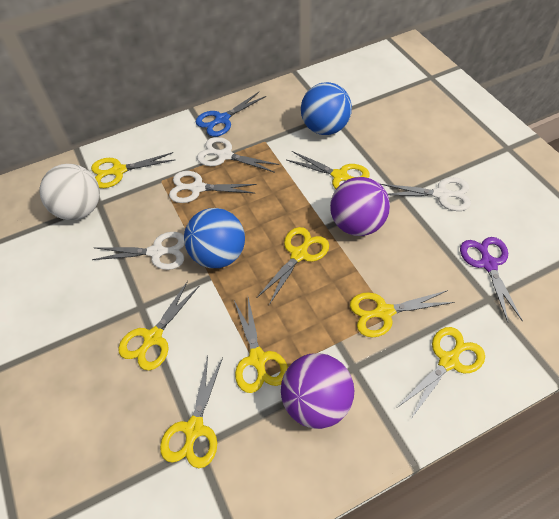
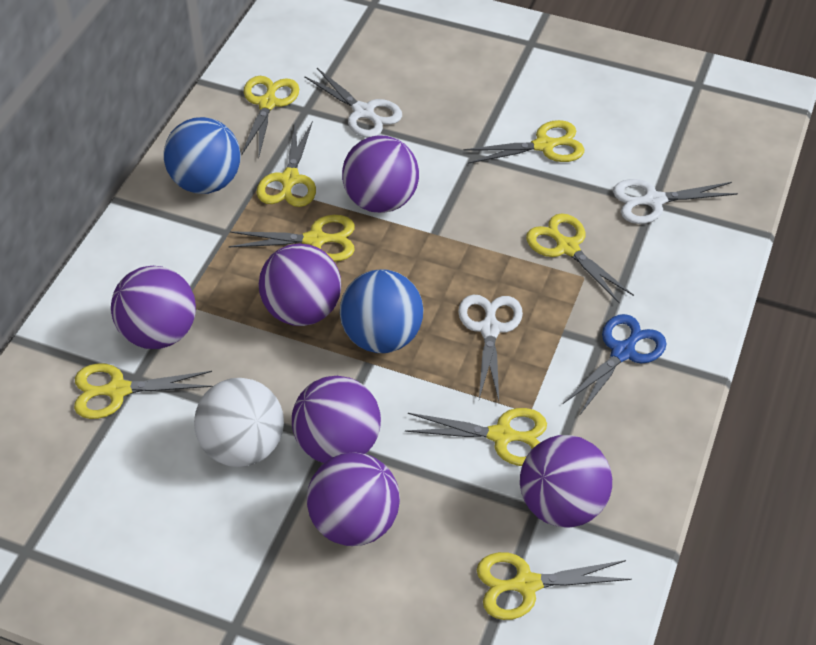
purple ball: 2 -> 6
purple scissors: 1 -> 0
white scissors: 4 -> 3

